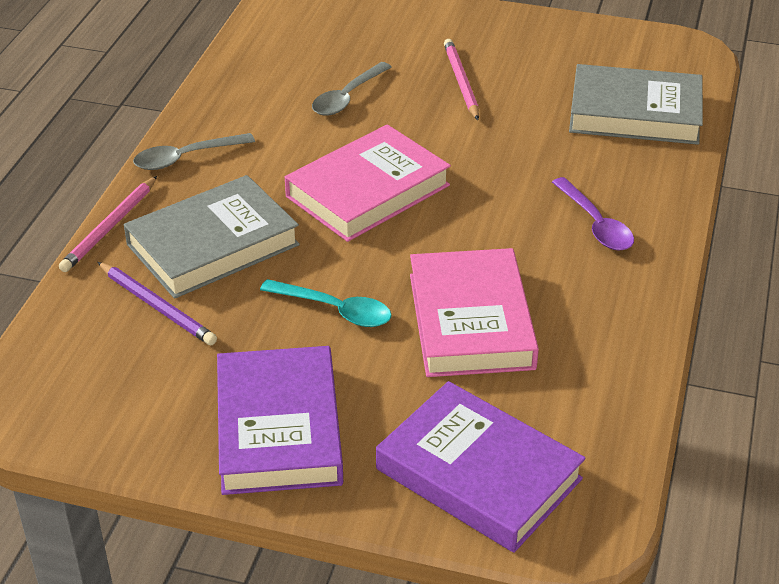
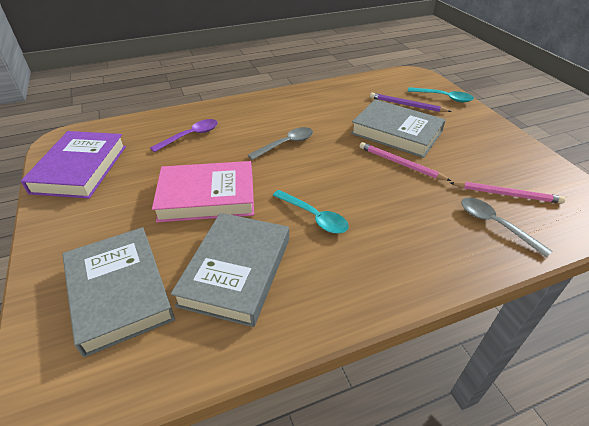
grey book: 2 -> 3
pink book: 2 -> 1
purple book: 2 -> 1
turquoise spoon: 1 -> 2

